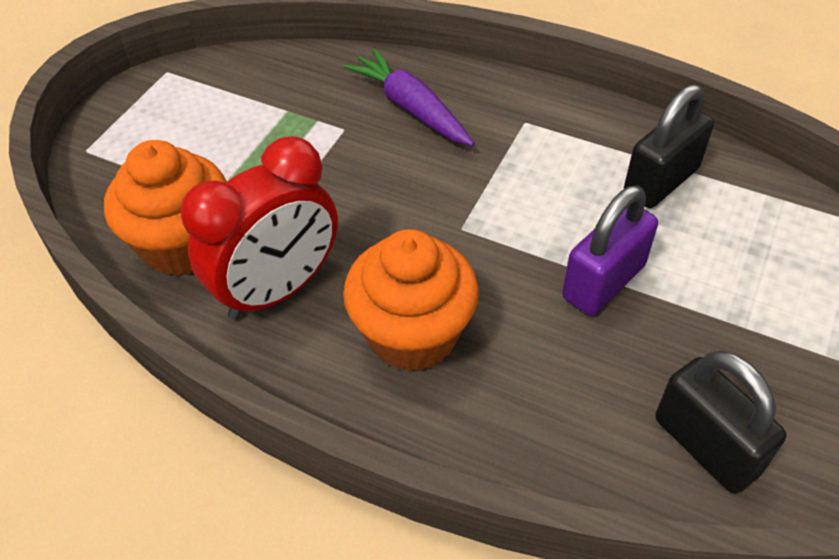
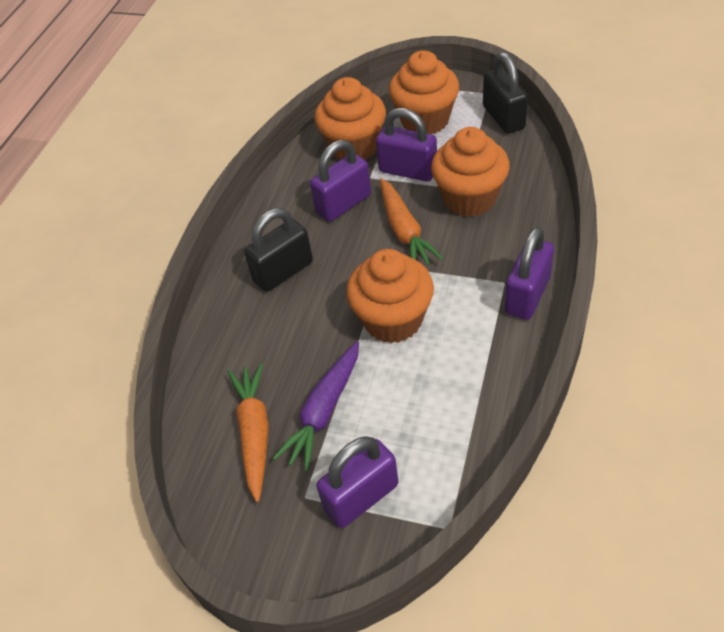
orange carrot: 0 -> 2
orange cupcake: 2 -> 4
purple padlock: 1 -> 4
red clock: 1 -> 0

